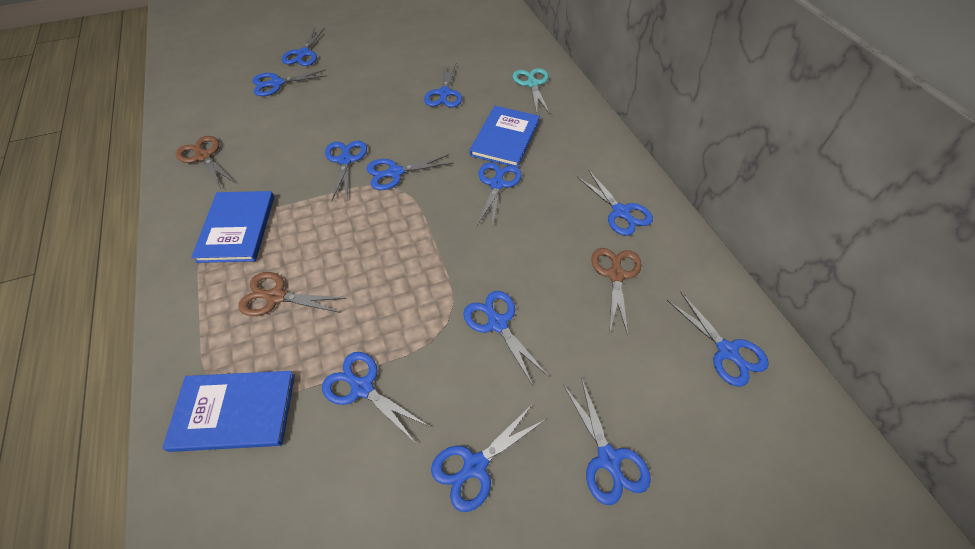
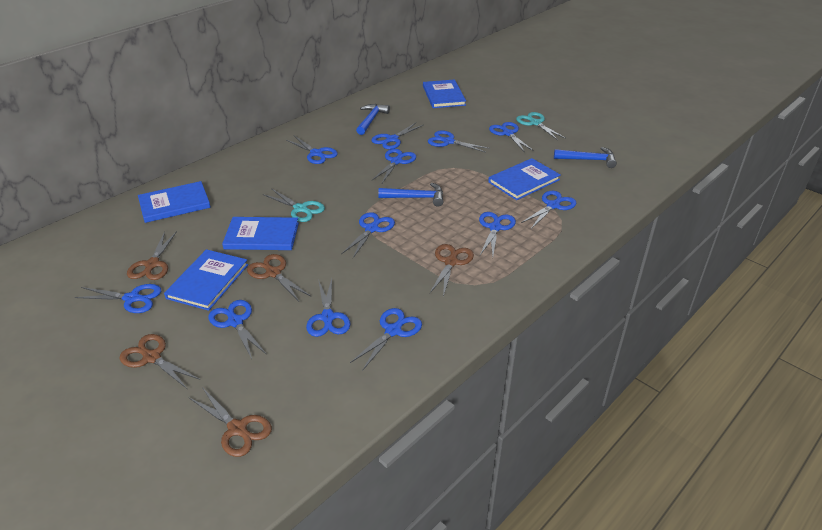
blue book: 3 -> 5
blue hammer: 0 -> 3
brown scissors: 3 -> 5
turquoise scissors: 1 -> 2

